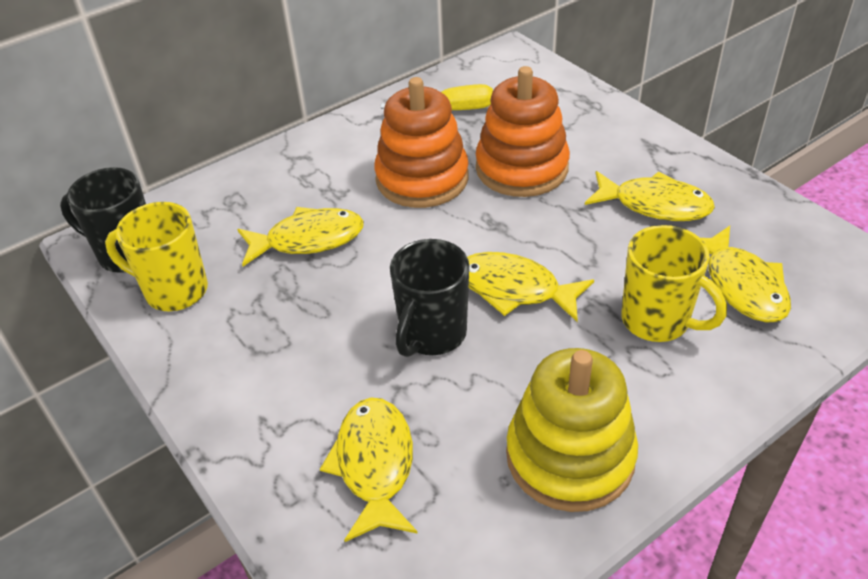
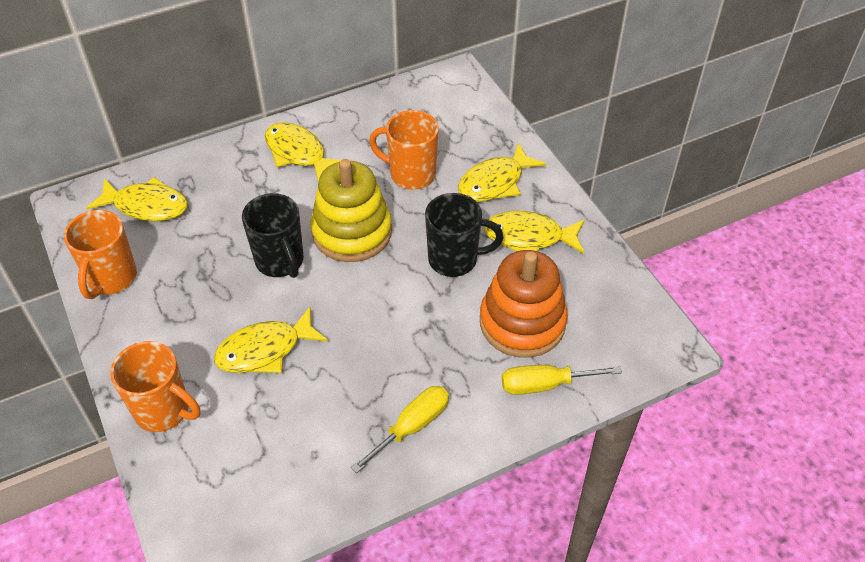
orange mug: 0 -> 3
orange stacking toy: 2 -> 1
yellow mug: 2 -> 0
yellow screwdriver: 1 -> 2

